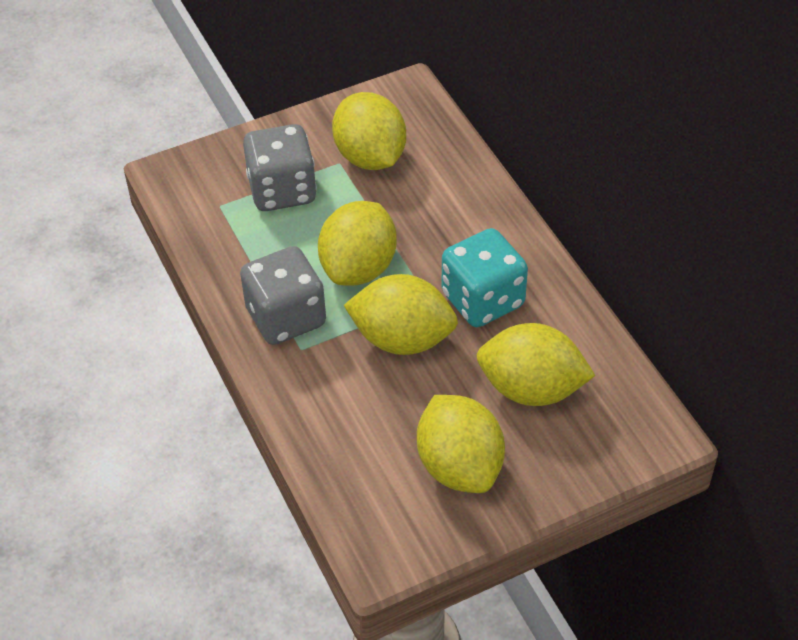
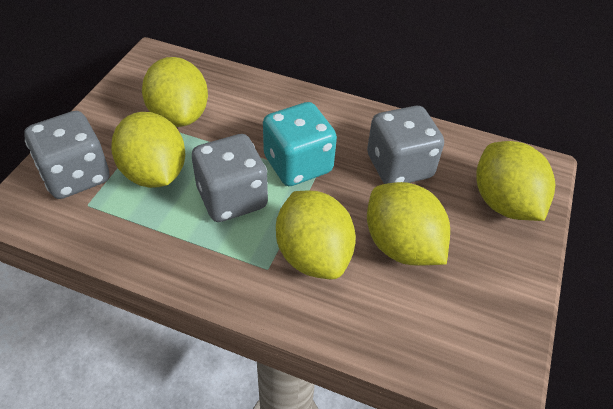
grey dice: 2 -> 3

